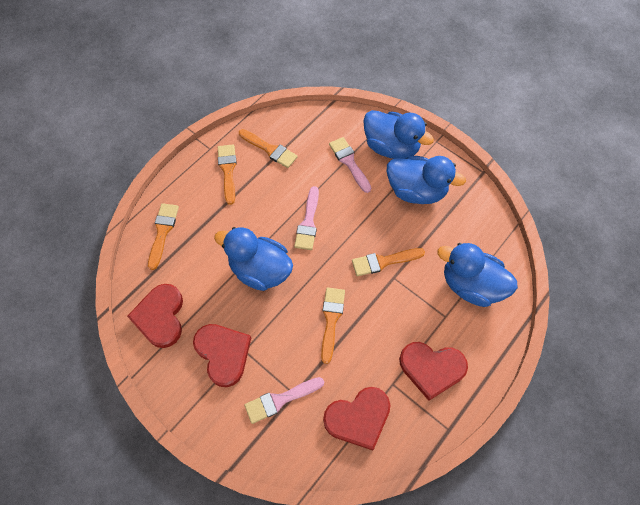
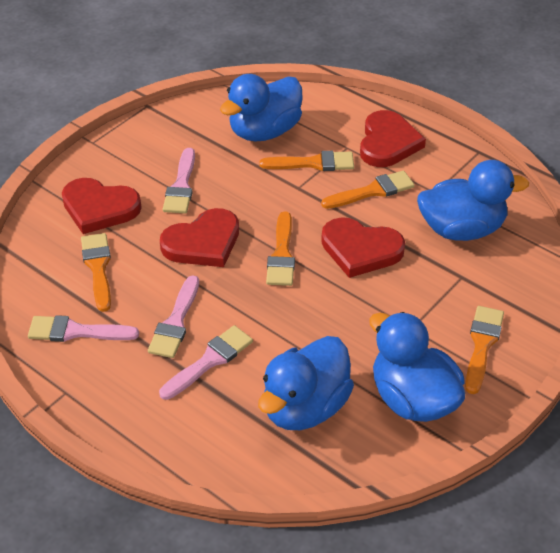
pink brush: 3 -> 4

